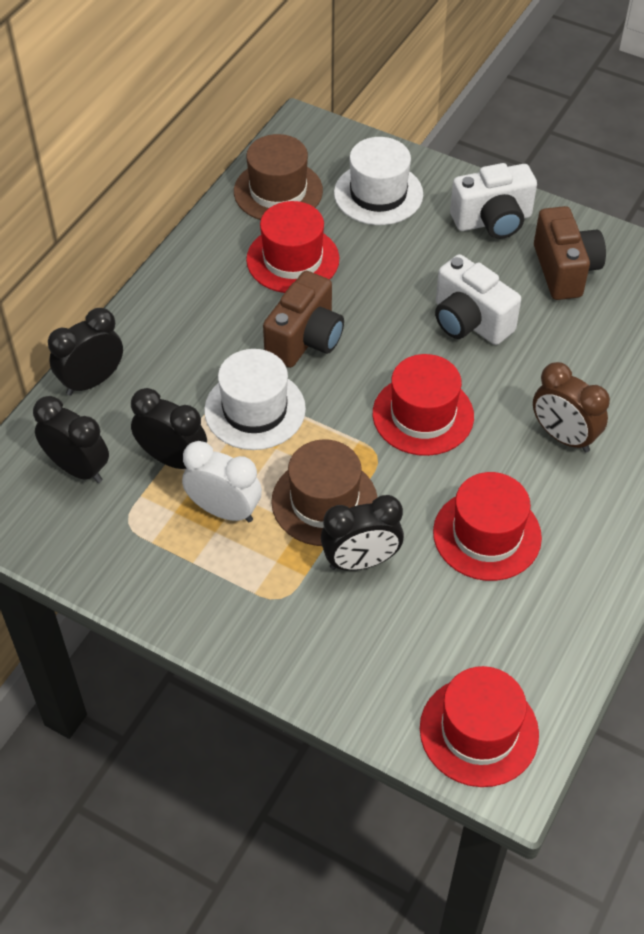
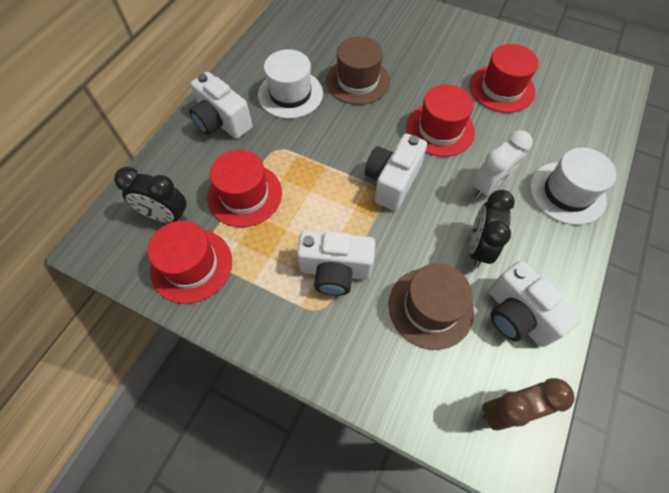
black clock: 4 -> 2
brown camera: 2 -> 0
white camera: 2 -> 4

